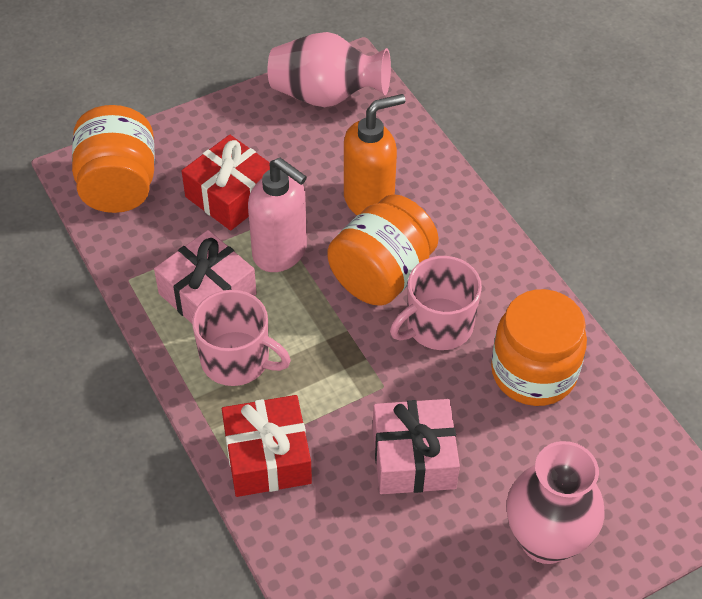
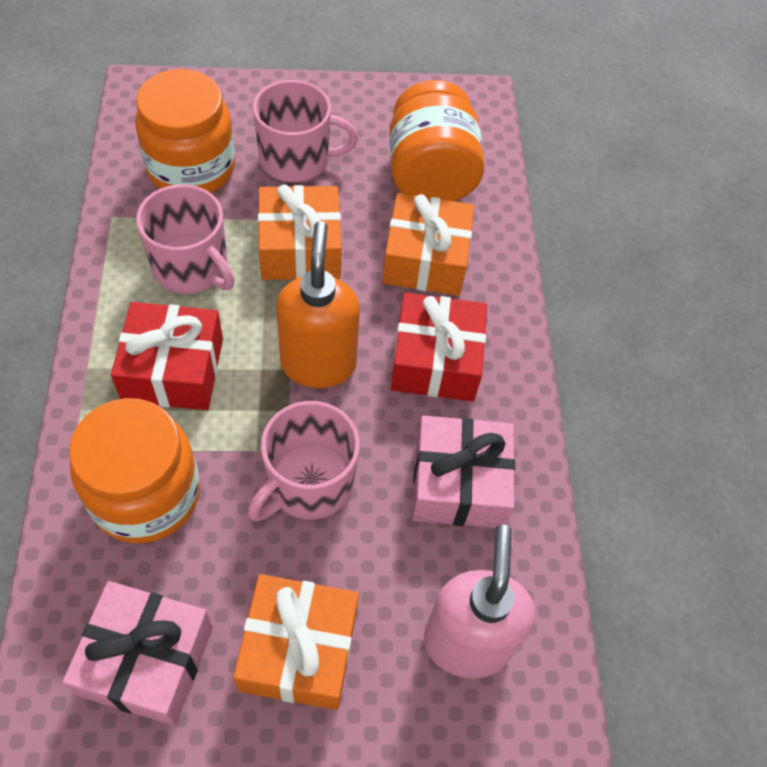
orange gift: 0 -> 3
pink mug: 2 -> 3
pink vase: 2 -> 0

